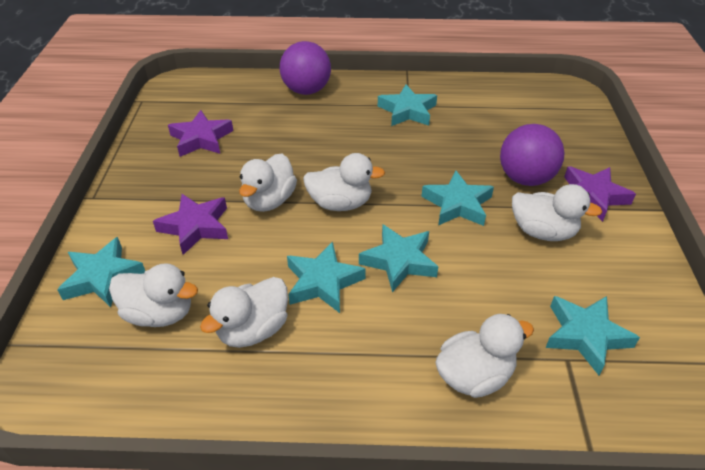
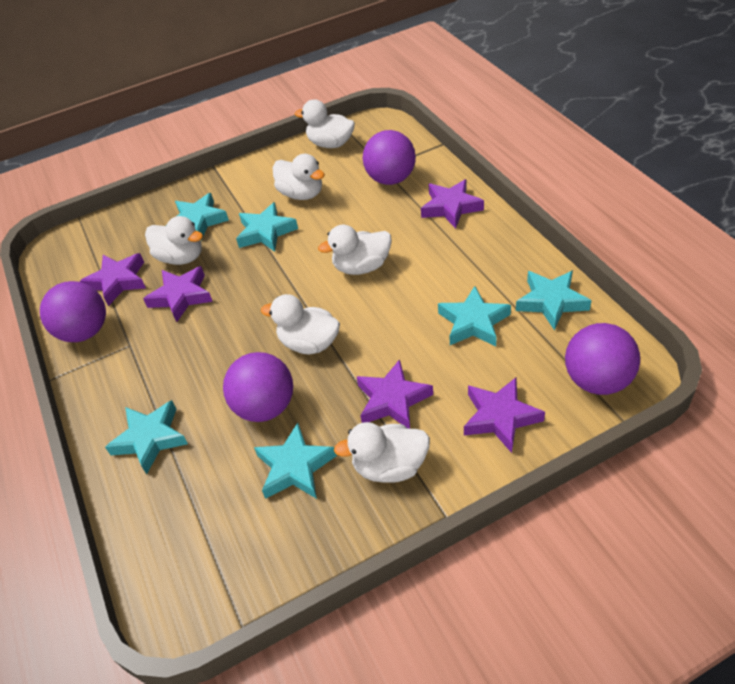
purple ball: 2 -> 4
purple star: 3 -> 5

